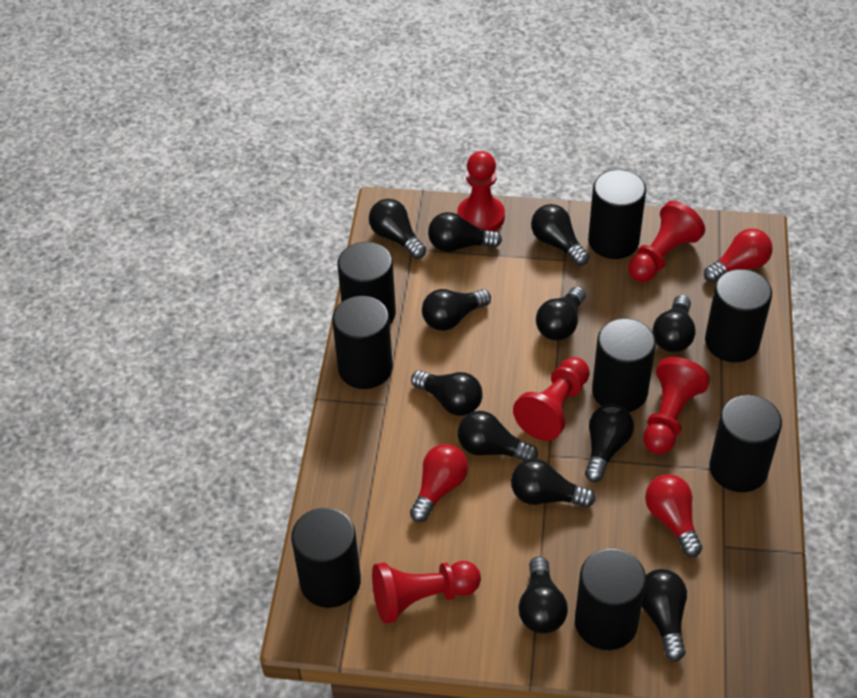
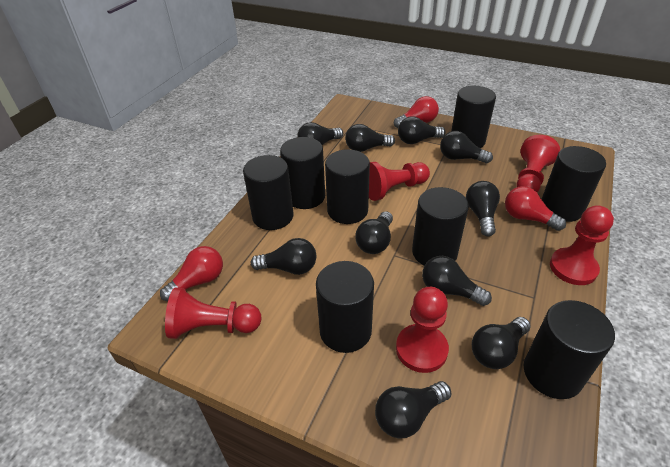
black light bulb: 12 -> 10

